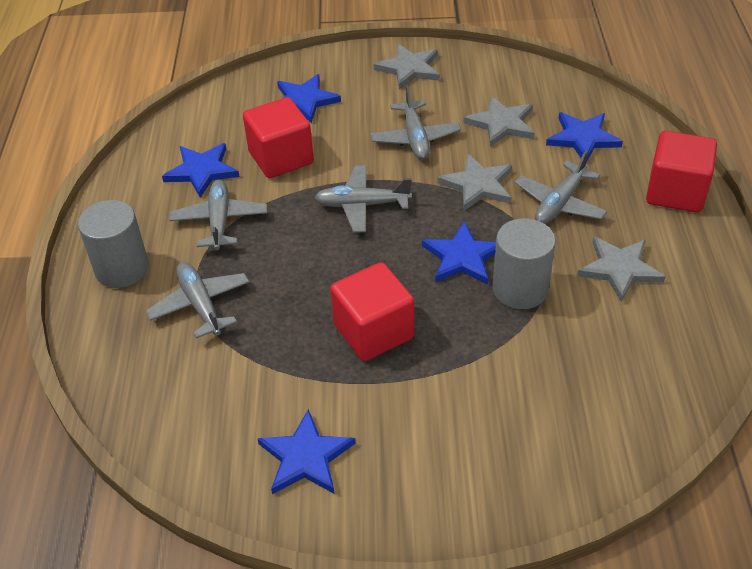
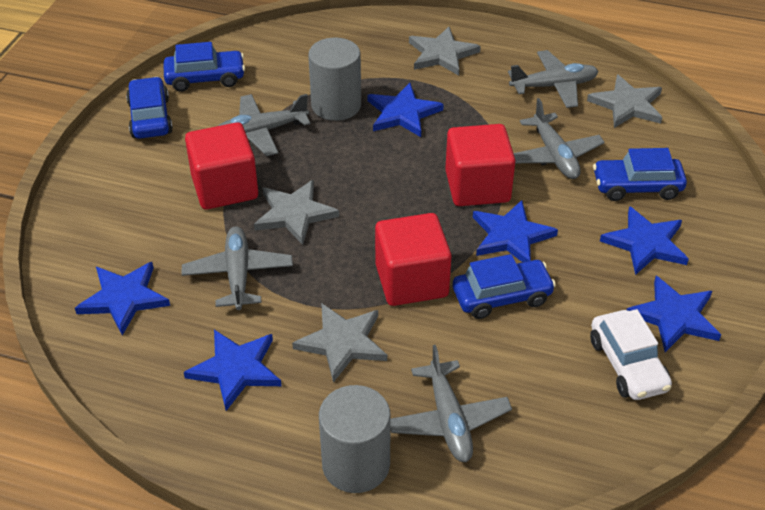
blue car: 0 -> 4
blue star: 5 -> 6
white car: 0 -> 1

